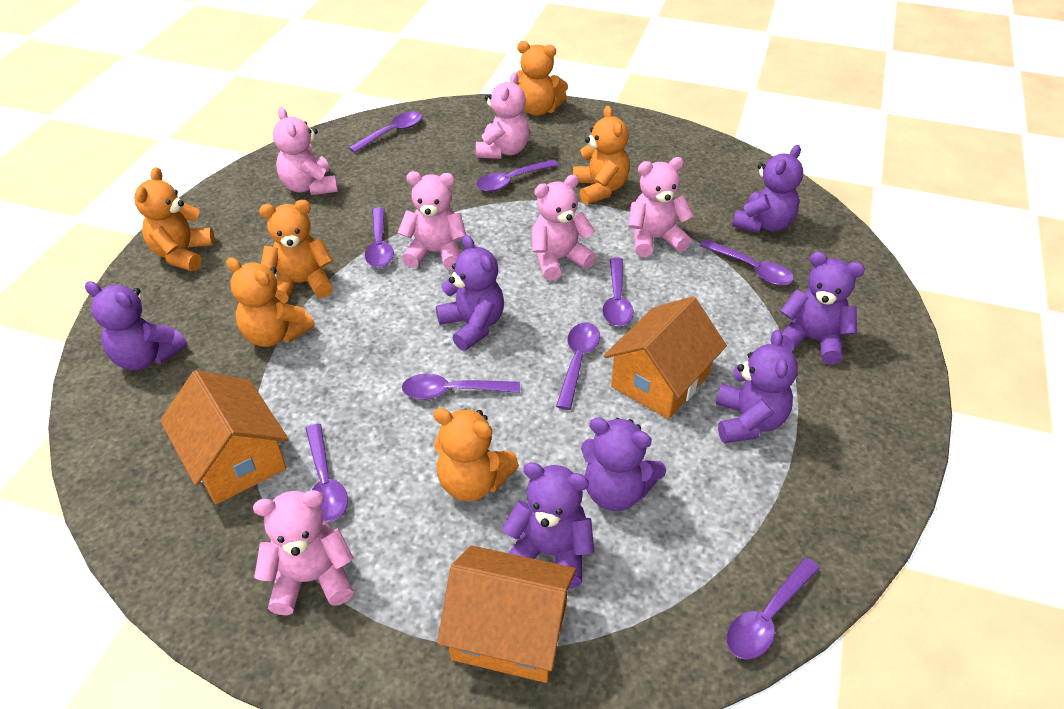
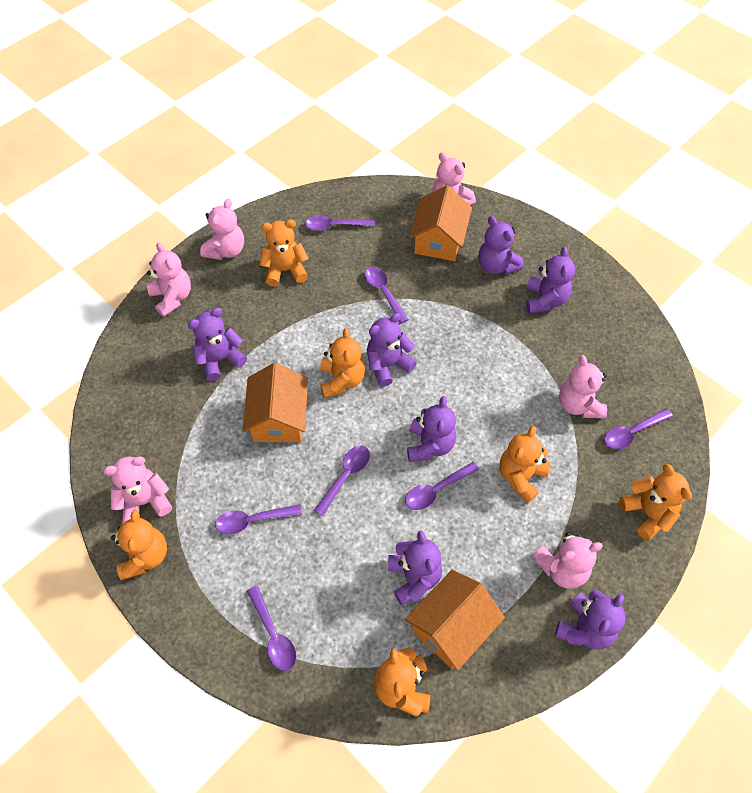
purple spoon: 9 -> 7

